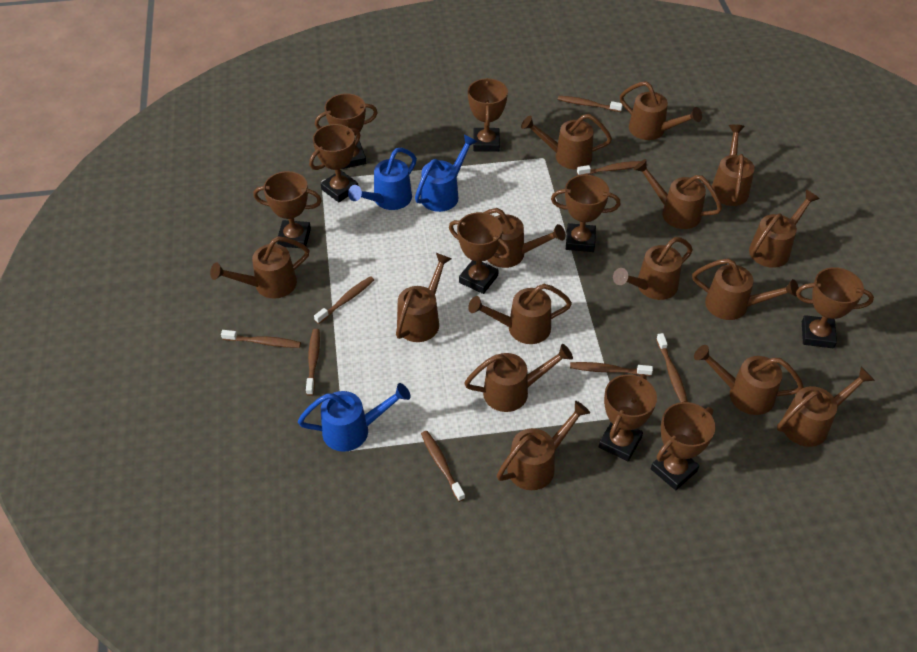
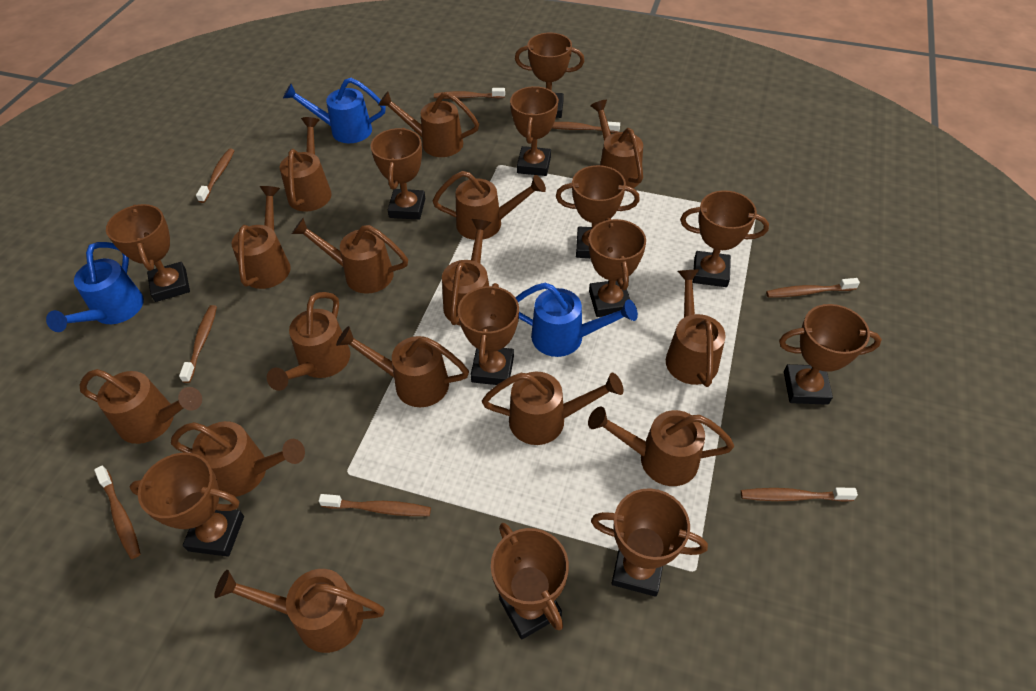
brown trophy: 9 -> 12

